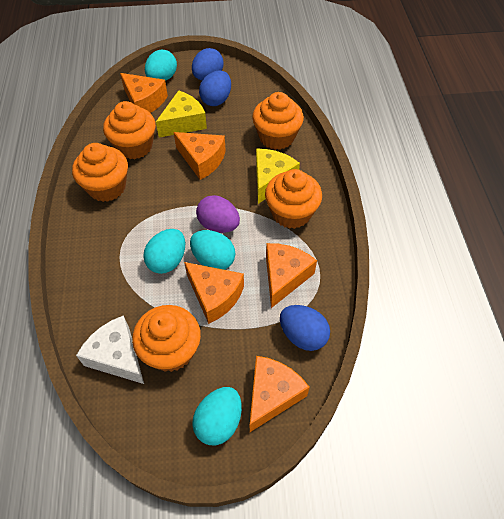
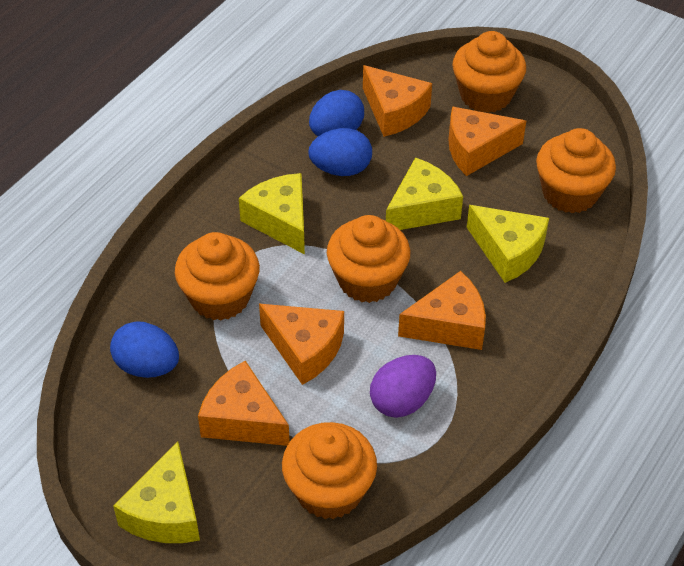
turquoise egg: 4 -> 0
white cheese: 1 -> 0
yellow cheese: 2 -> 4

